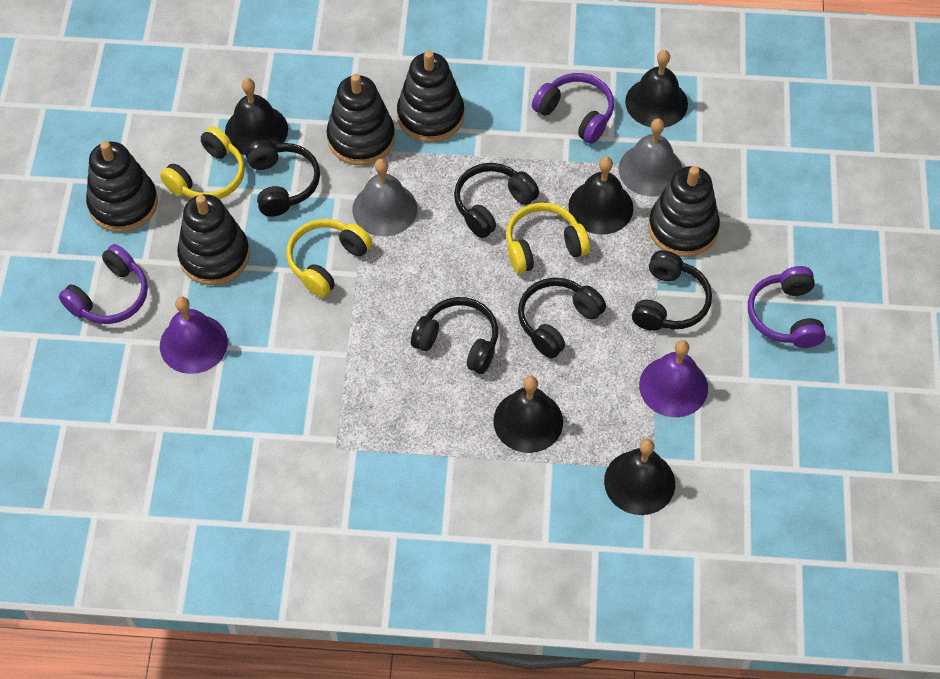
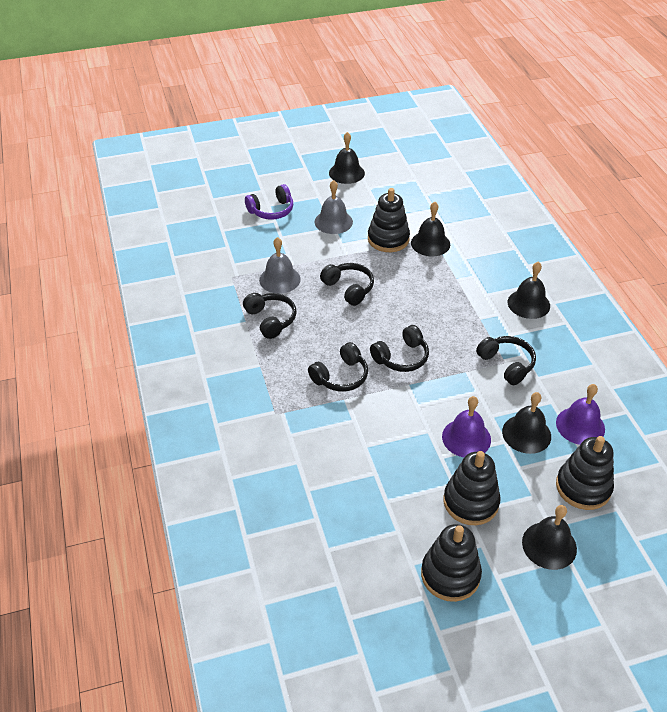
black stacking toy: 5 -> 4
purple headphones: 3 -> 1
yellow headphones: 3 -> 0

